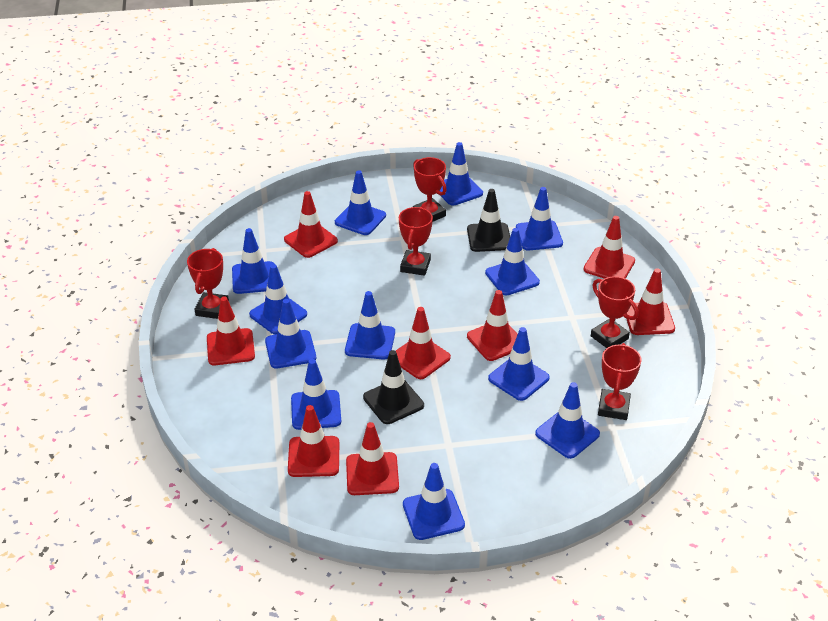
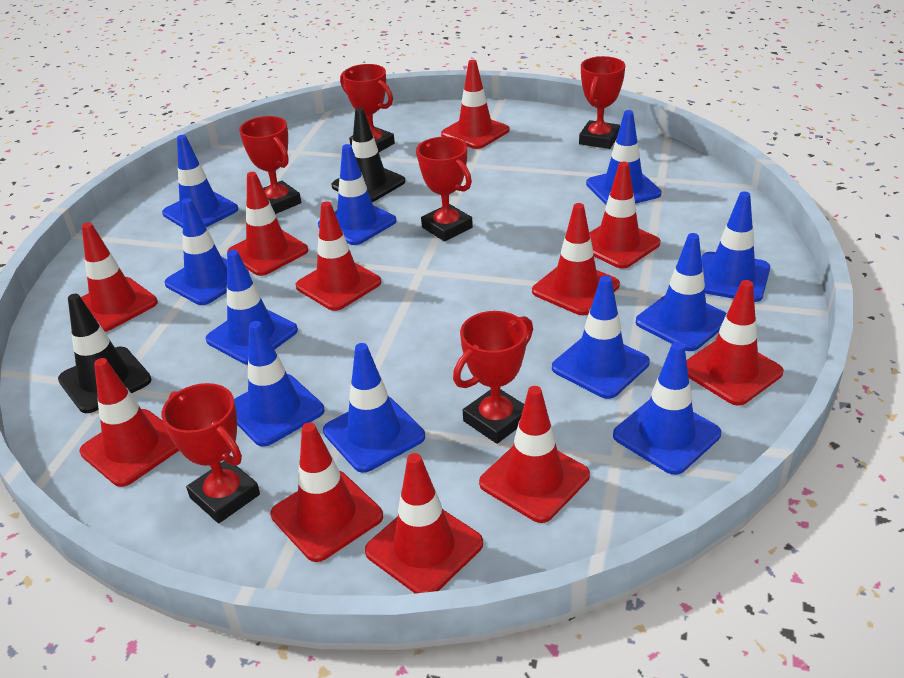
blue traffic cone: 12 -> 11
red traffic cone: 8 -> 11
red trophy: 5 -> 6

